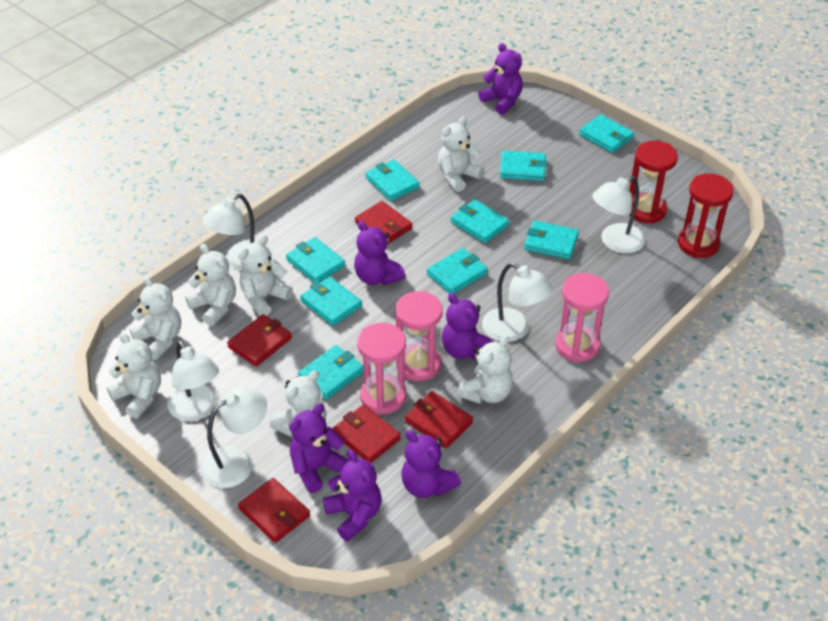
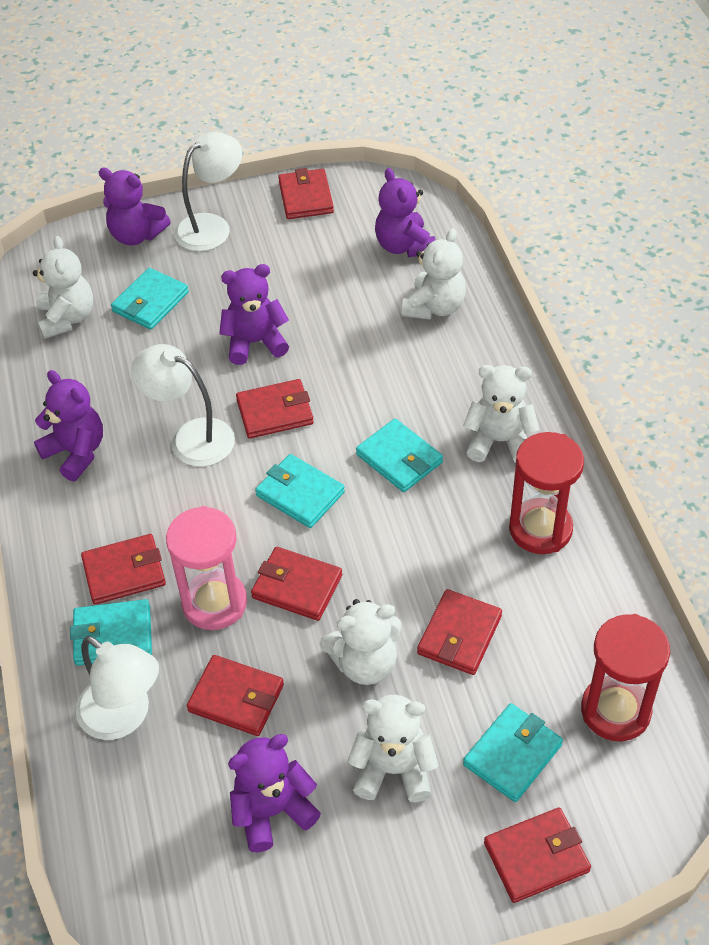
pink hourglass: 3 -> 1
purple teddy bear: 6 -> 5
red wallet: 5 -> 7
turquoise wallet: 9 -> 5
white lamp: 5 -> 3
white teddy bear: 7 -> 5

